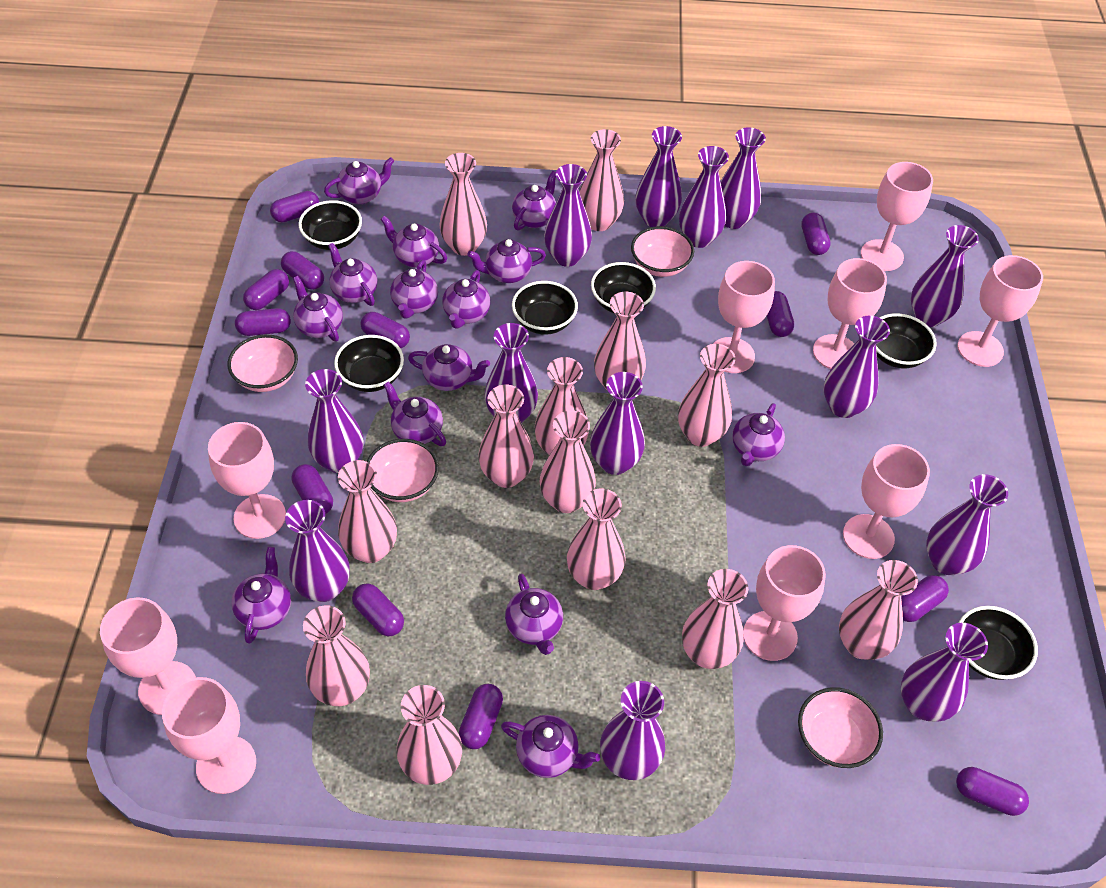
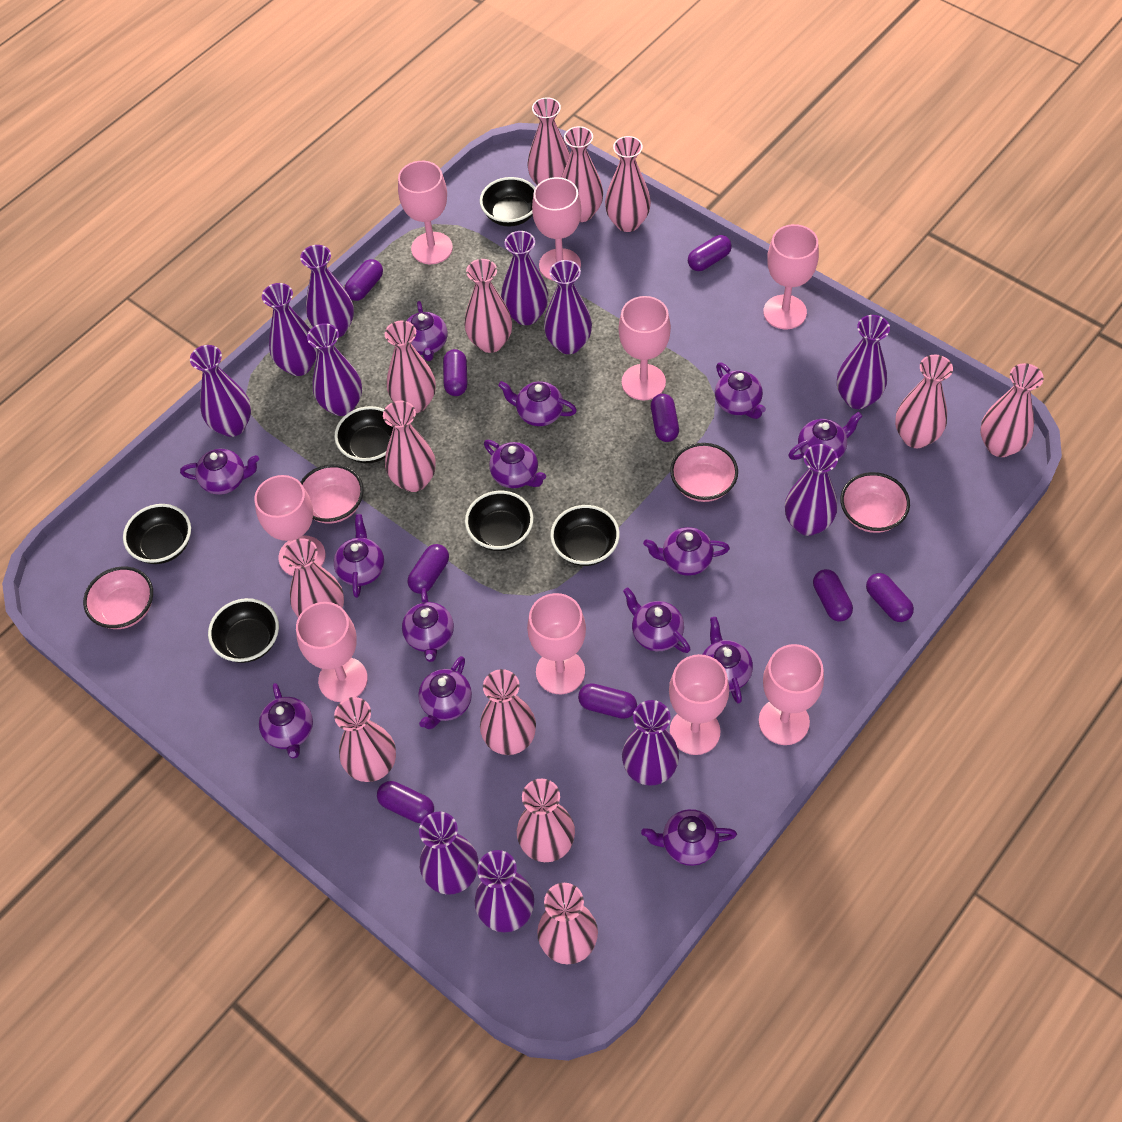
purple capsule: 12 -> 9
purple vase: 13 -> 11

